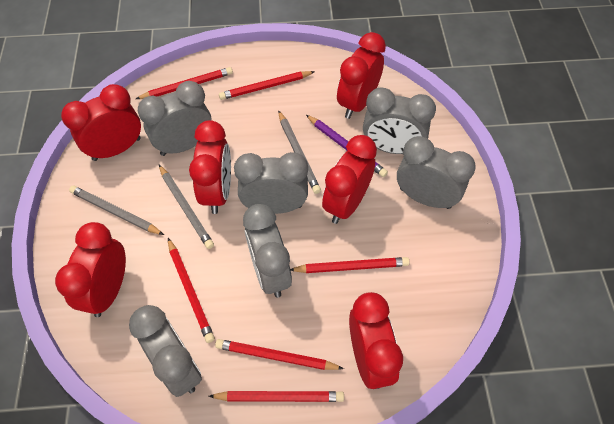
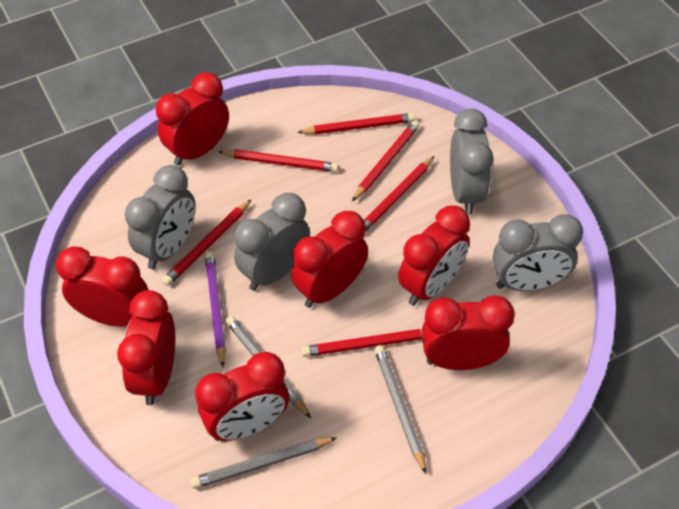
grey clock: 6 -> 4
red clock: 6 -> 7

